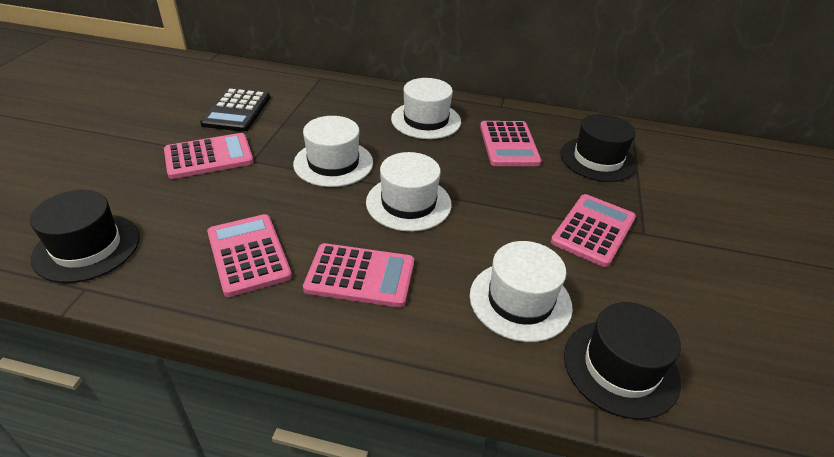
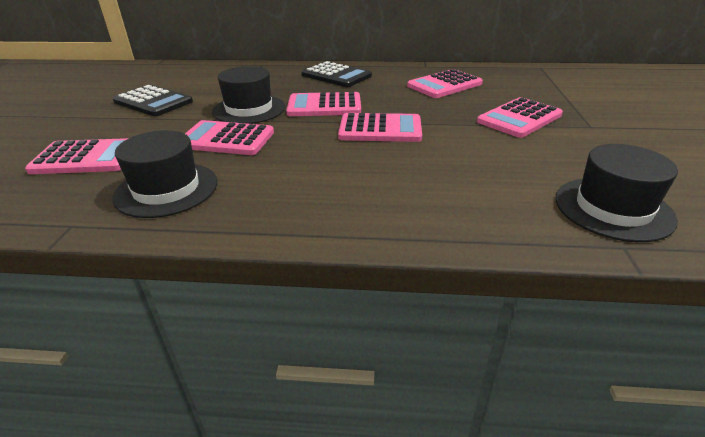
black calculator: 1 -> 2
pink calculator: 5 -> 6
white hat: 4 -> 0

